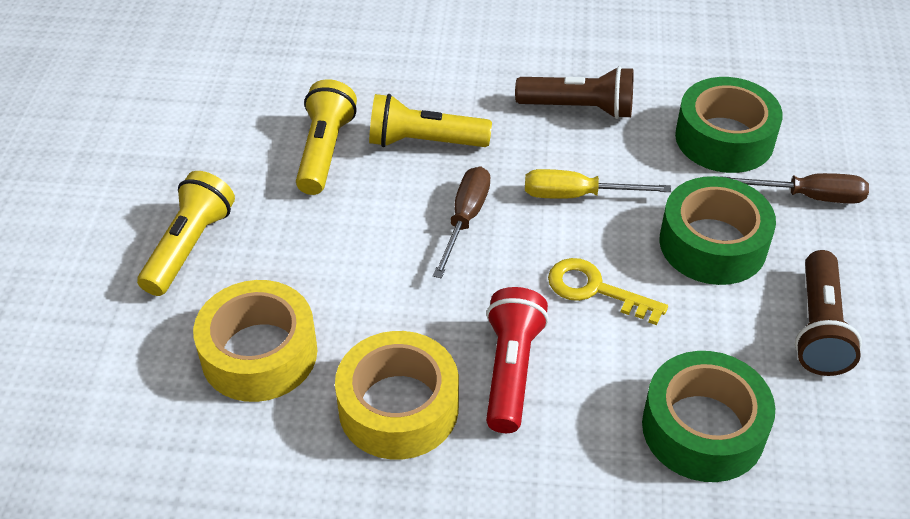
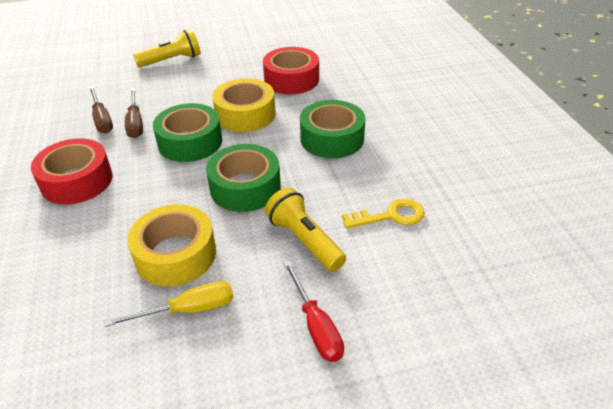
brown flashlight: 2 -> 0
red flashlight: 1 -> 0
red screwdriver: 0 -> 1
red tape: 0 -> 2
yellow flashlight: 3 -> 2

